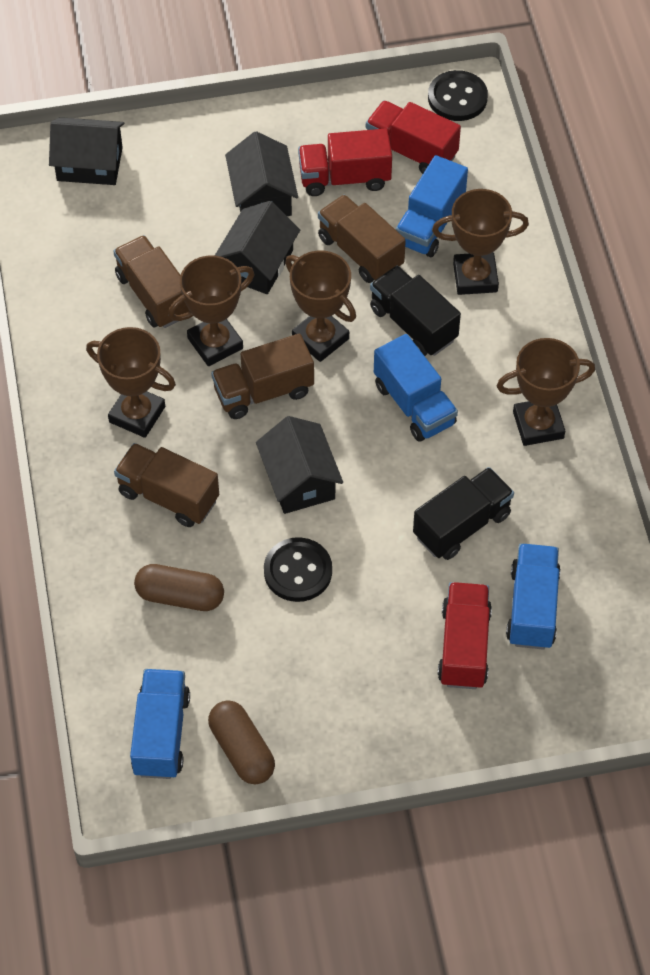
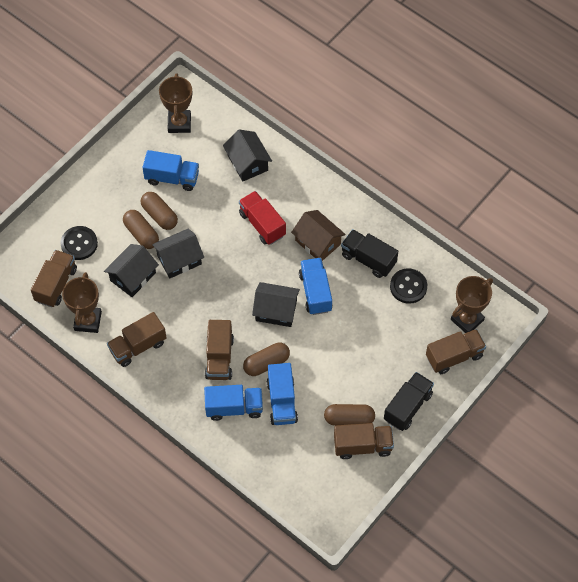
brown capsule: 2 -> 4
brown house: 0 -> 1
brown trophy: 5 -> 3
brown truck: 4 -> 5
red truck: 3 -> 1

